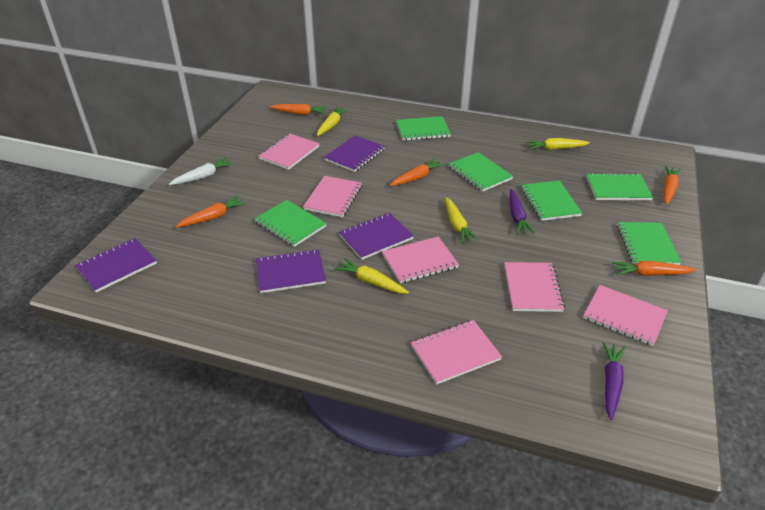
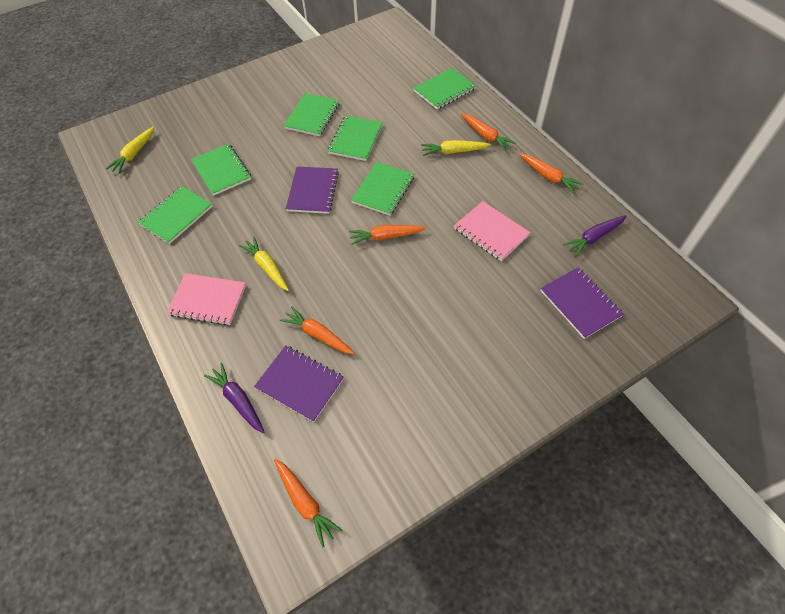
pink notebook: 6 -> 2
purple notebook: 4 -> 3
white carrot: 1 -> 0
yellow carrot: 4 -> 3

